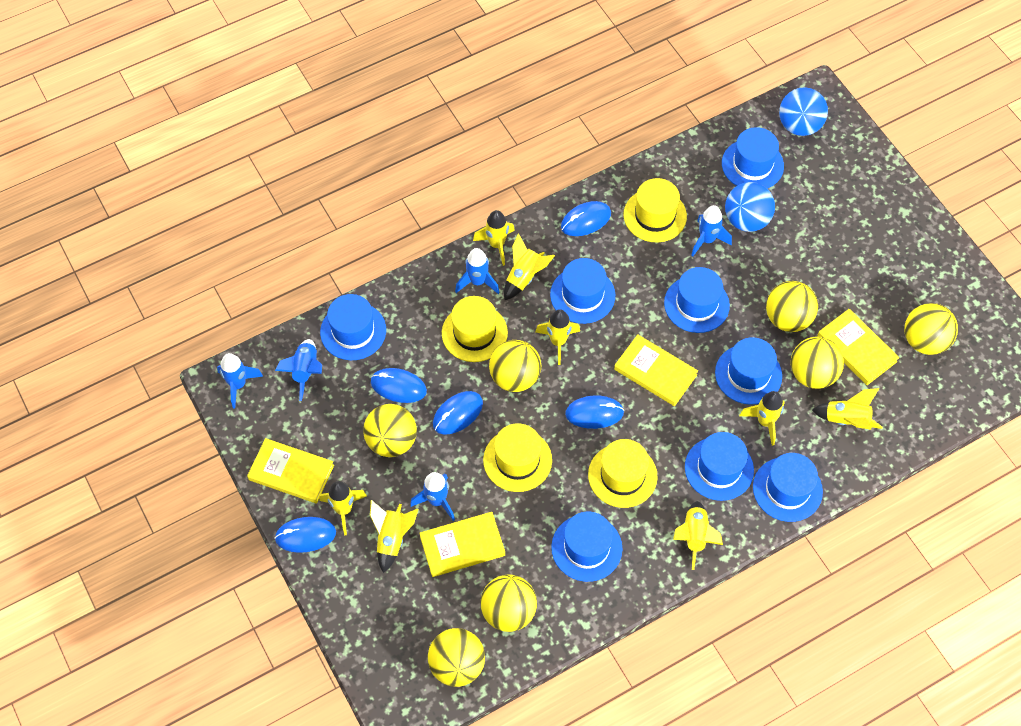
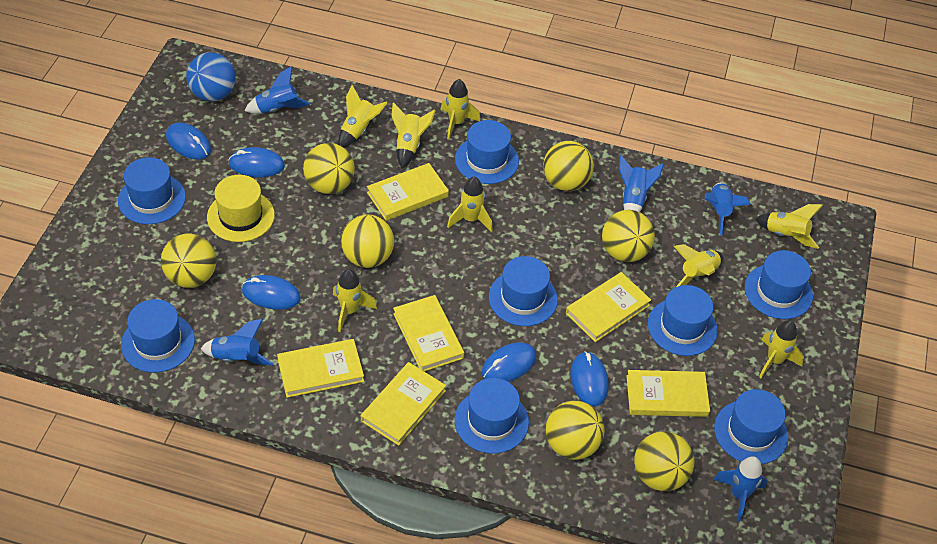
blue ball: 2 -> 1
yellow book: 4 -> 6
yellow hat: 4 -> 1

